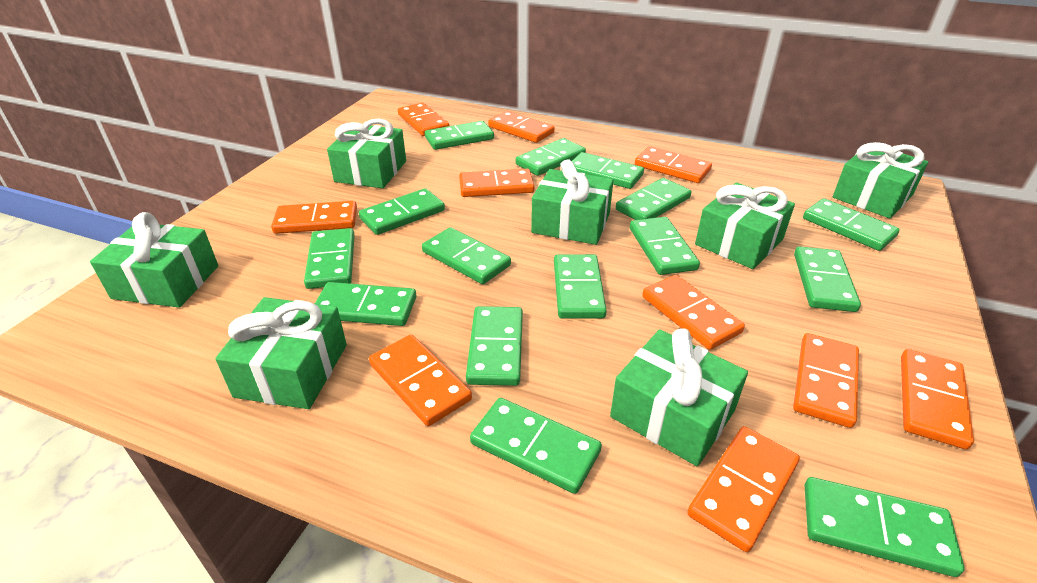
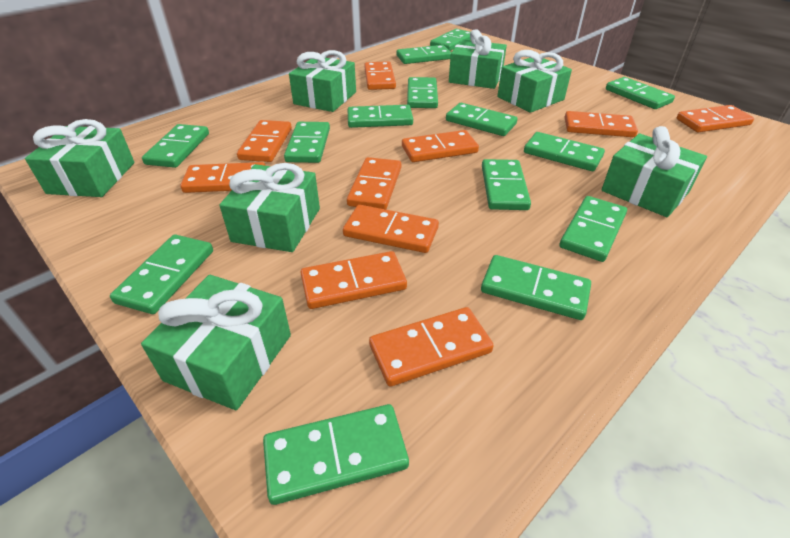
green domino: 15 -> 14

